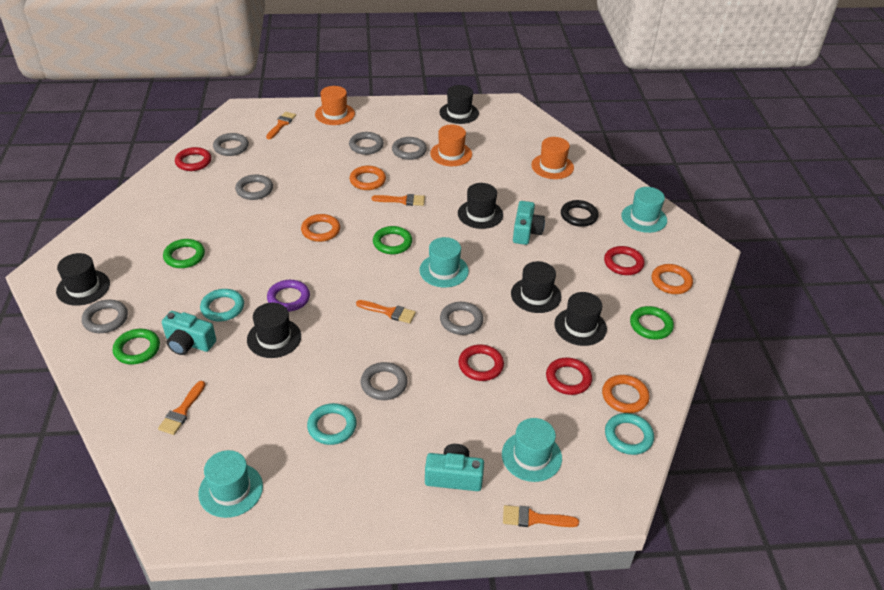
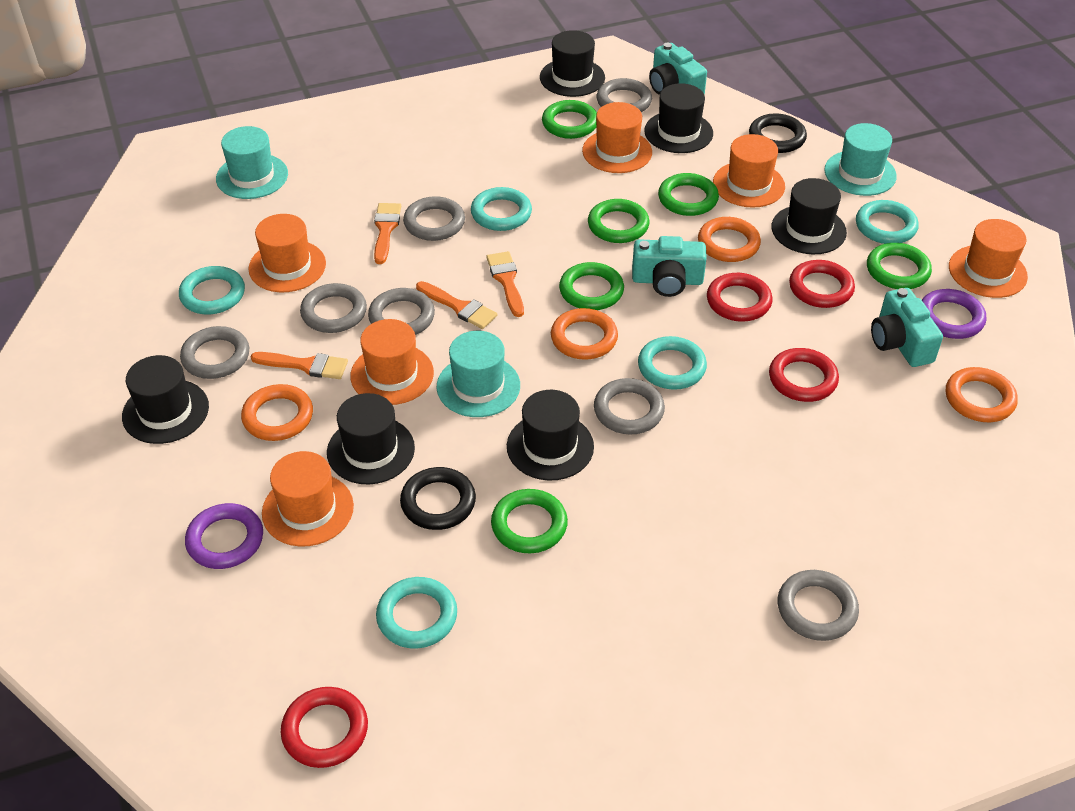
black ring: 1 -> 2
green ring: 4 -> 6
orange brush: 5 -> 4
orange hat: 3 -> 6
purple ring: 1 -> 2
turquoise hat: 4 -> 3
turquoise ring: 3 -> 5

